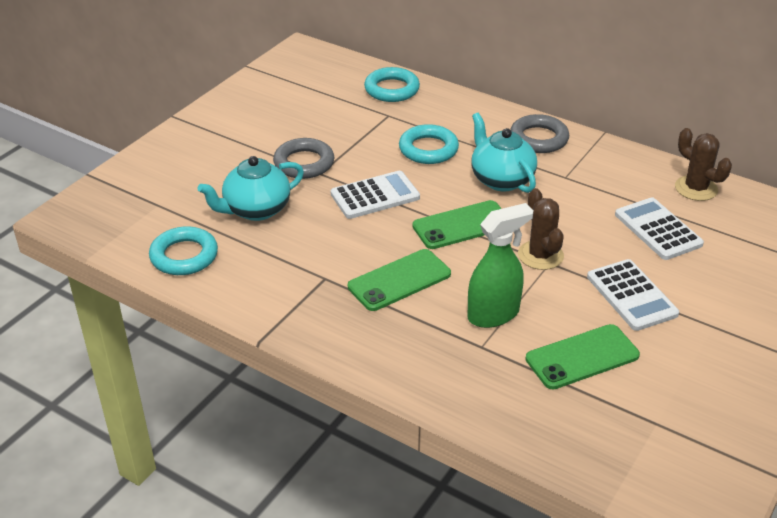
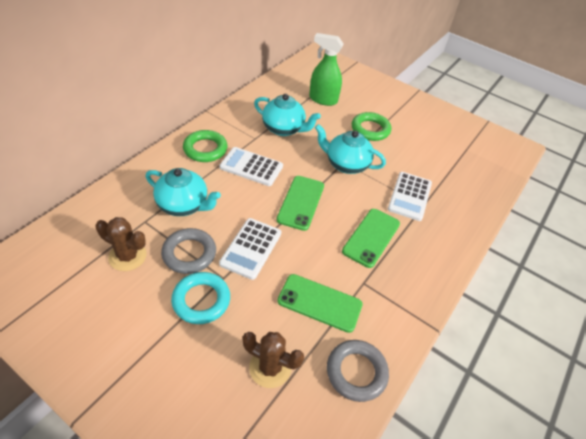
green ring: 0 -> 2
turquoise ring: 3 -> 1
turquoise teapot: 2 -> 3

